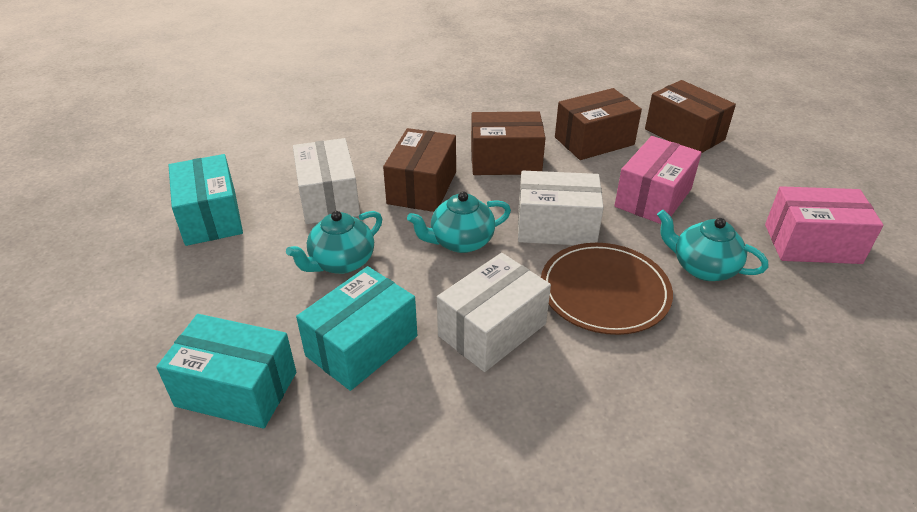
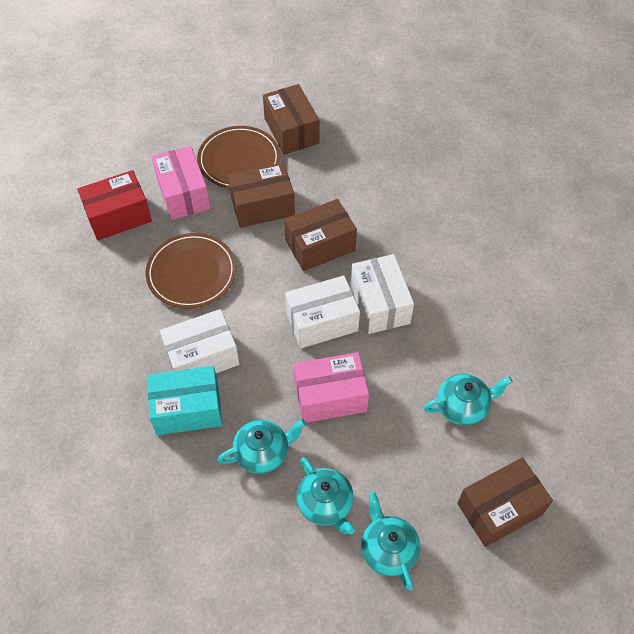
brown plate: 1 -> 2
red box: 0 -> 1
turquoise box: 3 -> 1
turquoise teapot: 3 -> 4

